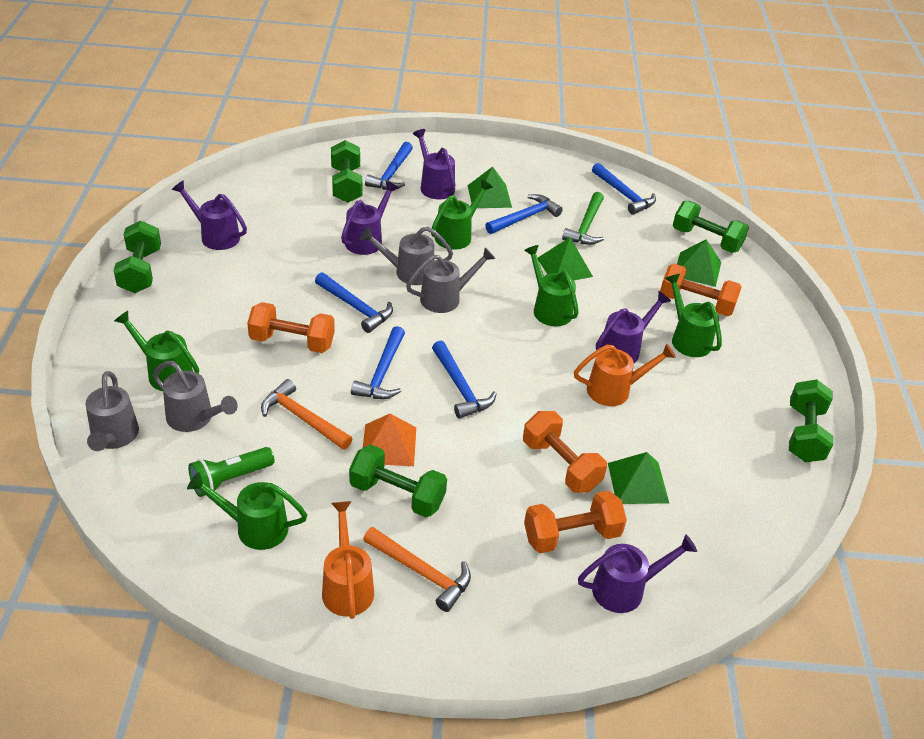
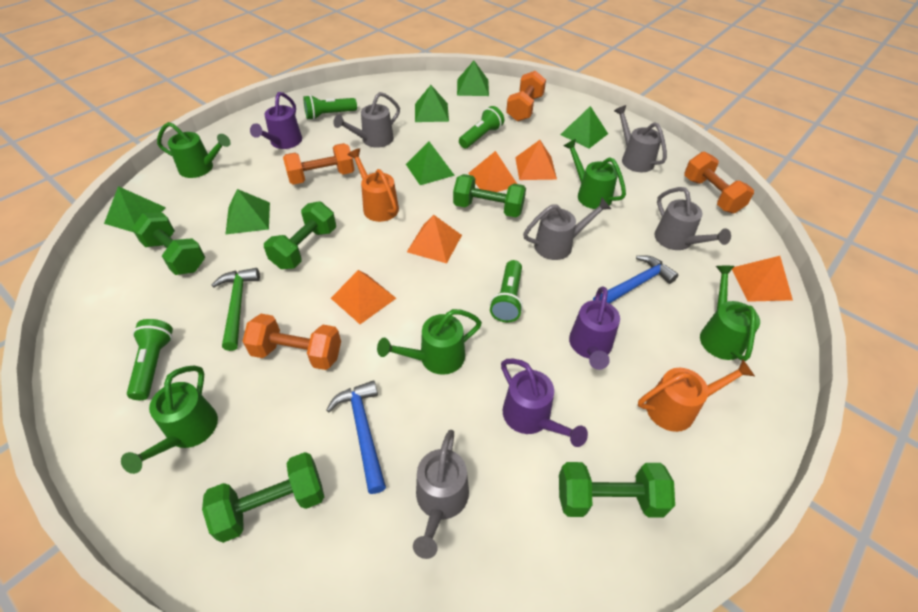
blue hammer: 6 -> 2
green flashlight: 1 -> 4
green pyramid: 4 -> 6
grey watering can: 4 -> 5
orange hammer: 2 -> 0
orange pyramid: 1 -> 5
purple watering can: 5 -> 3

